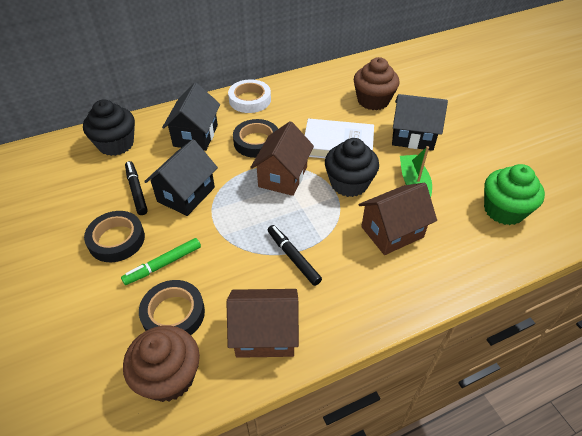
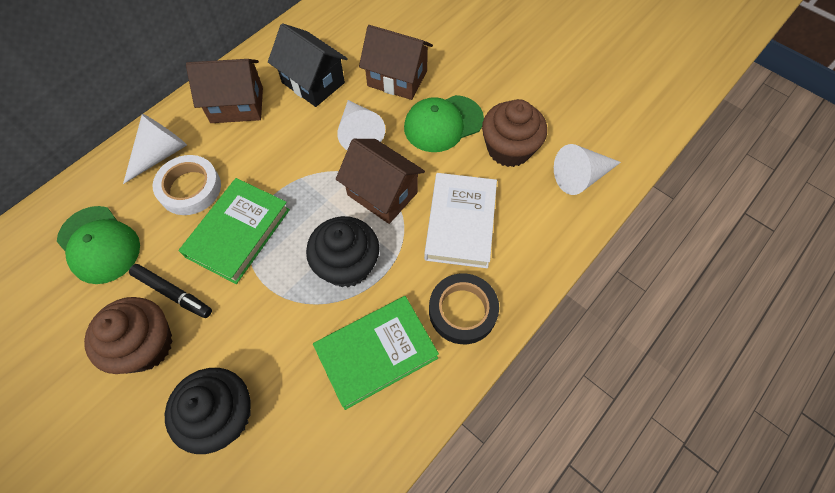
black house: 3 -> 1
black marker: 2 -> 1
black tape: 3 -> 1
green boat: 1 -> 0
green book: 0 -> 2
green cap: 0 -> 2
green cupcake: 1 -> 0
green marker: 1 -> 0
white cone: 0 -> 3

